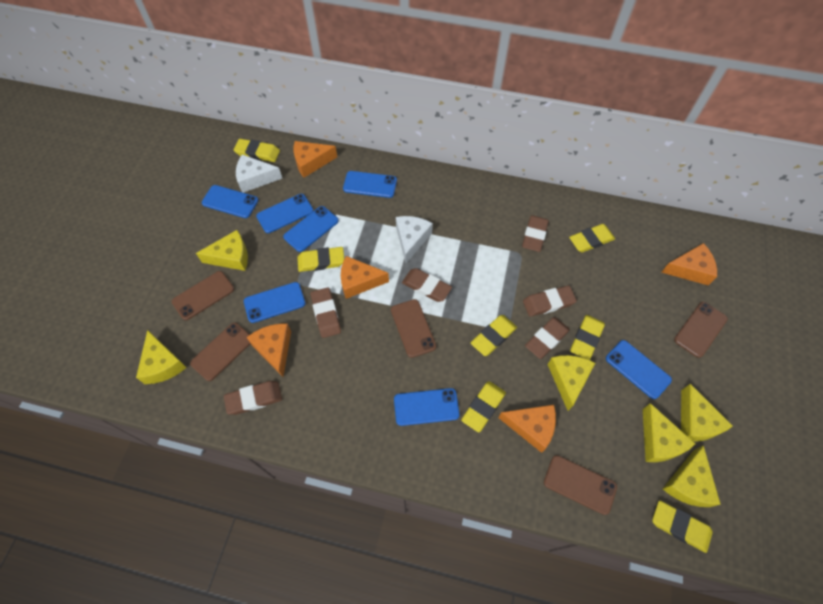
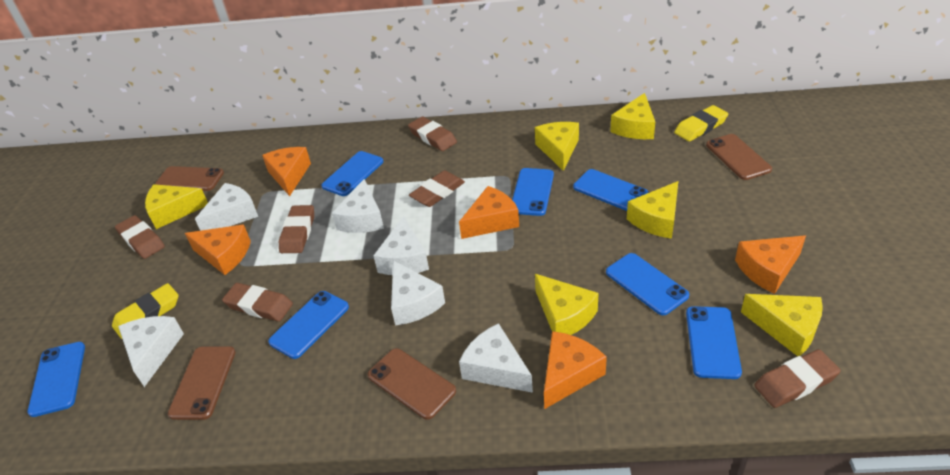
brown phone: 5 -> 4
white cheese: 2 -> 6
yellow eraser: 7 -> 2

